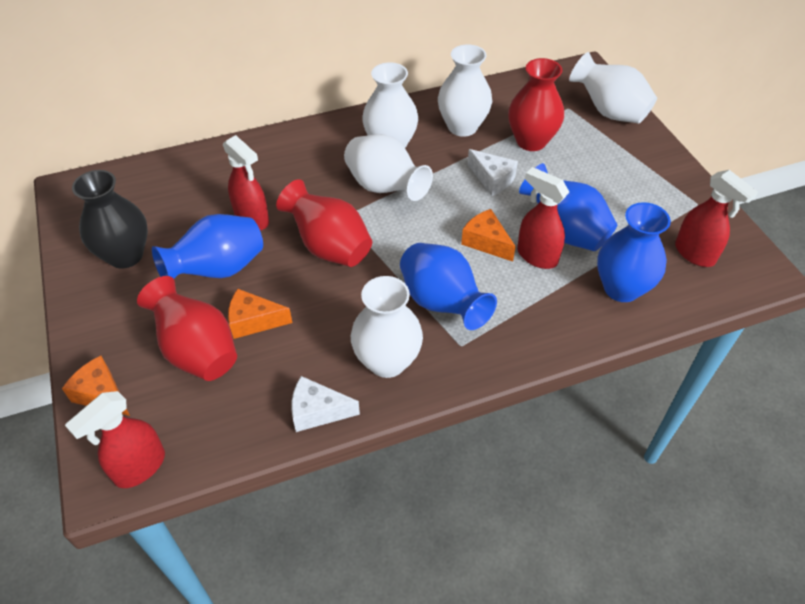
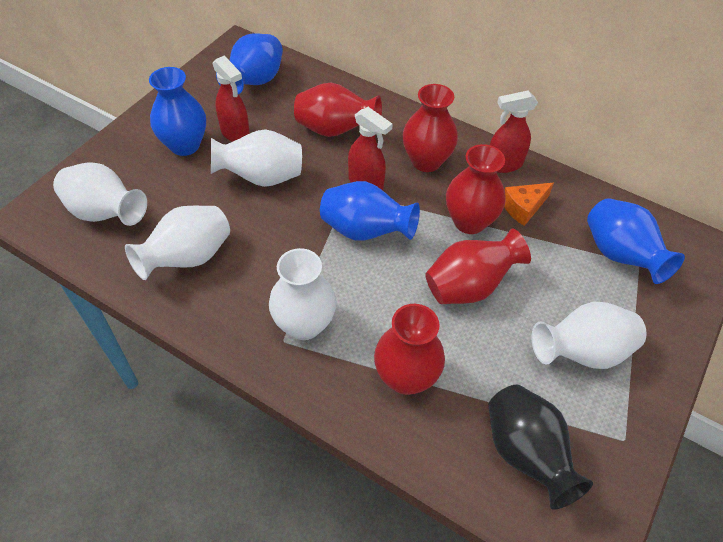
orange cheese: 3 -> 1
red spray bottle: 4 -> 3
red vase: 3 -> 5
white cheese: 2 -> 0

